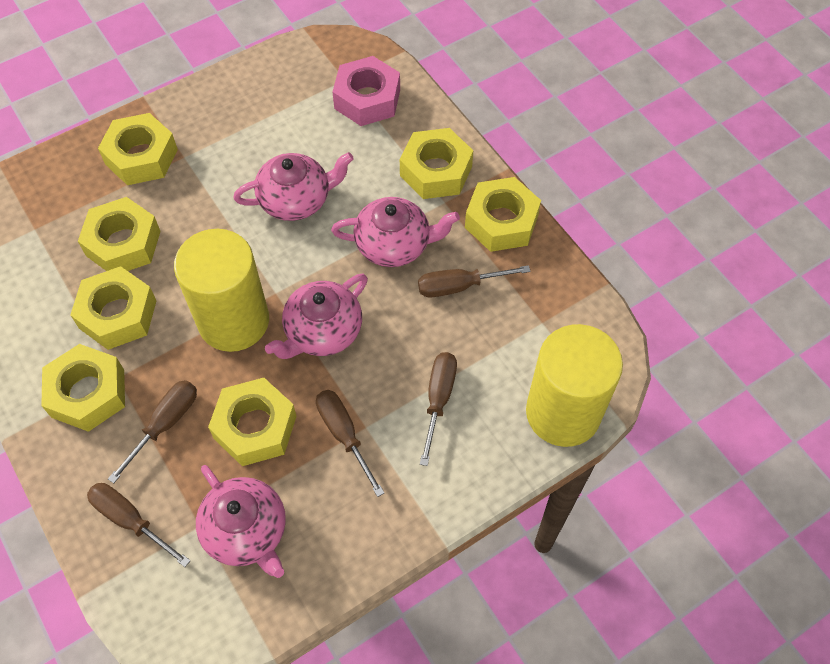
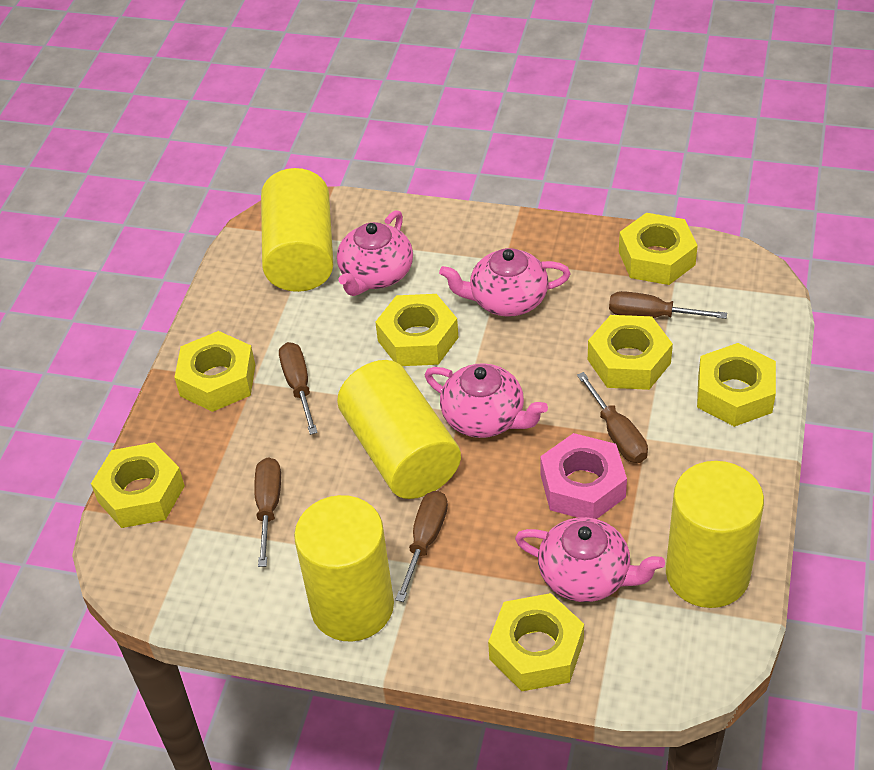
yellow cylinder: 2 -> 4

